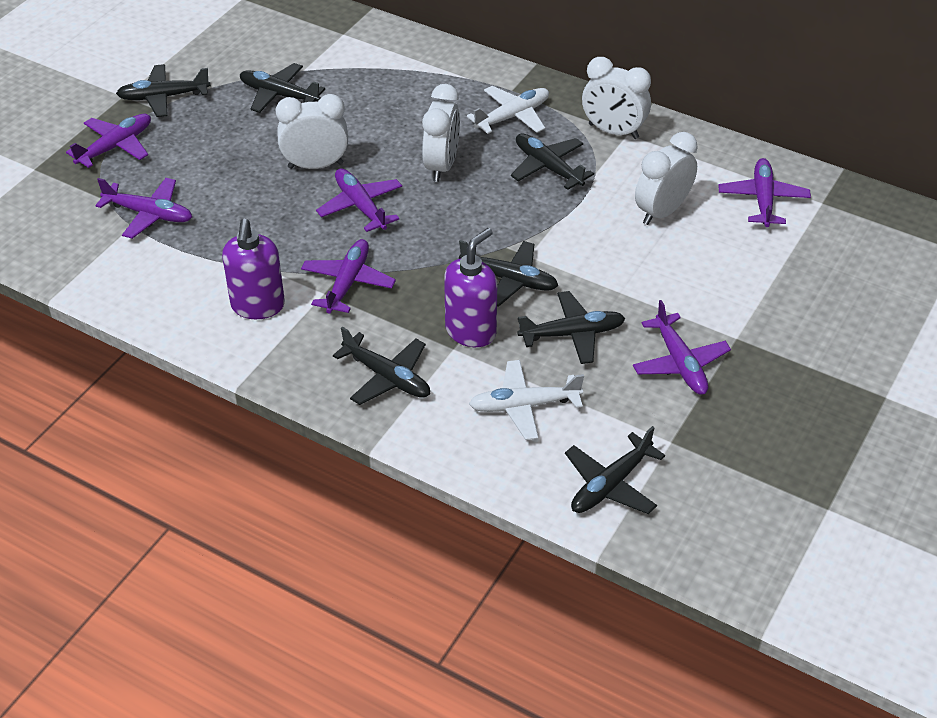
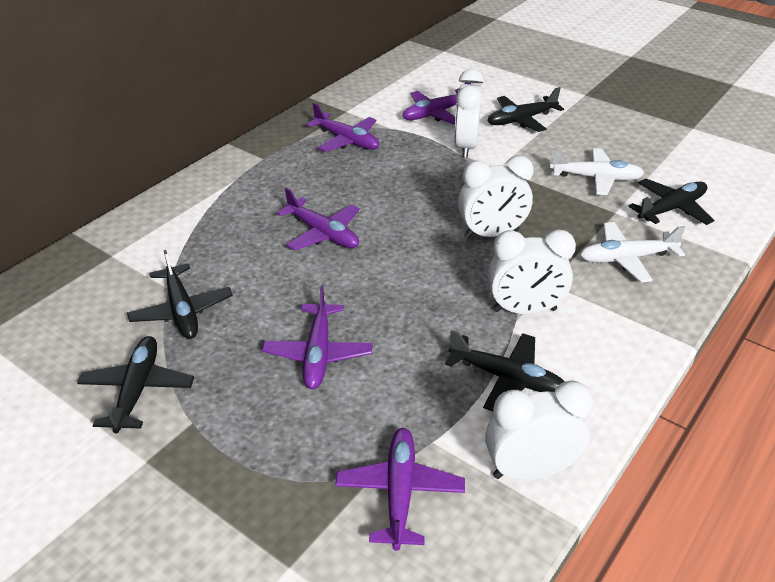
black plane: 7 -> 5
purple plane: 6 -> 5
purple soap dispenser: 2 -> 0

